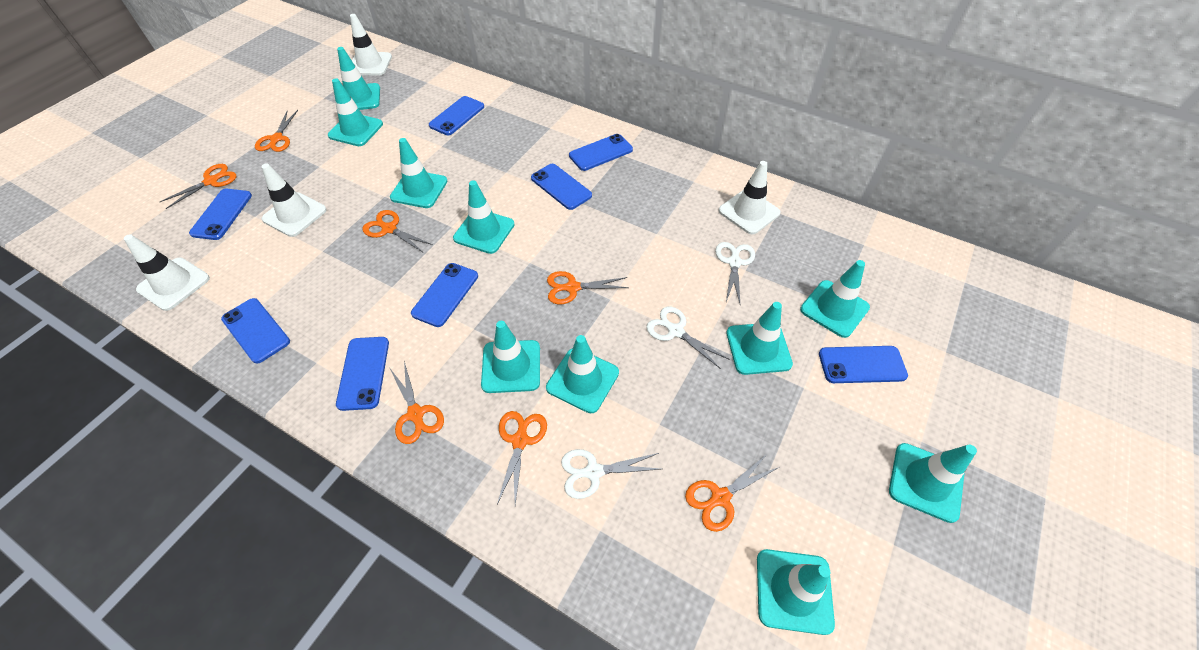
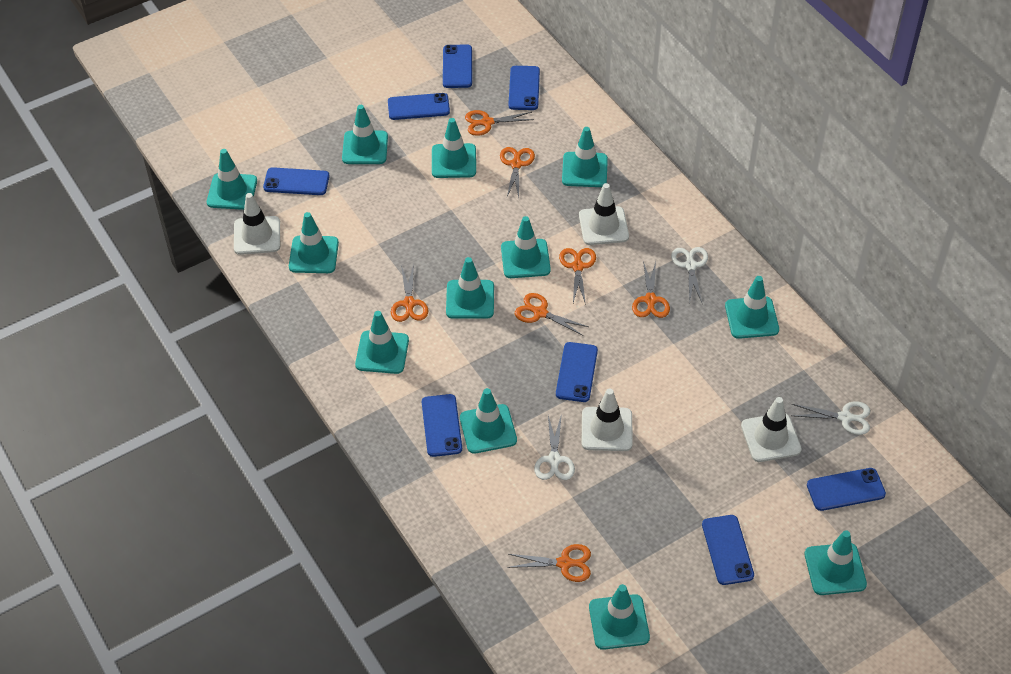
turquoise traffic cone: 10 -> 12

